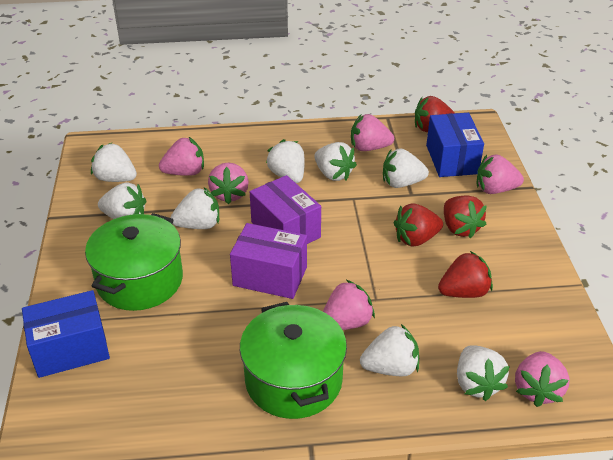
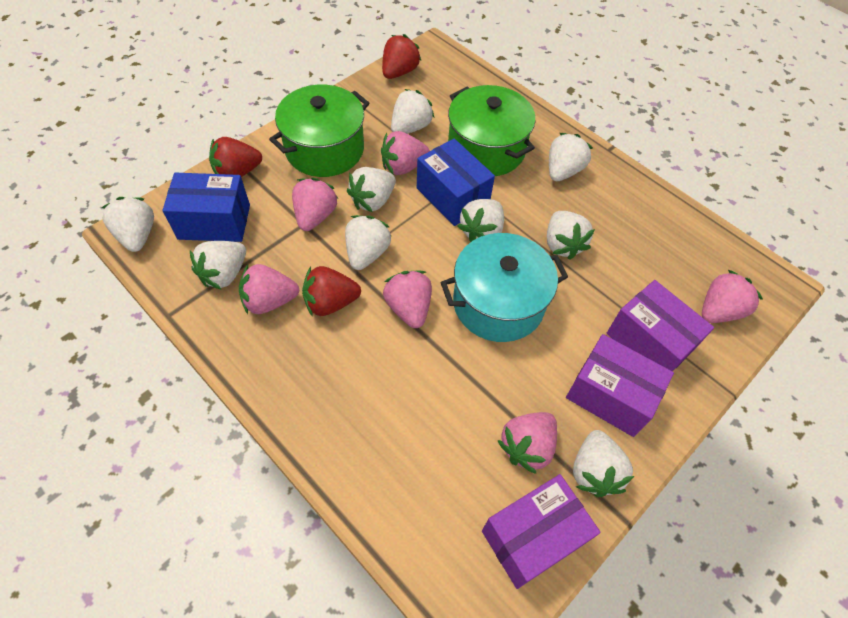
purple box: 2 -> 3
red strawberry: 4 -> 3
turquoise pot: 0 -> 1
white strawberry: 8 -> 9

